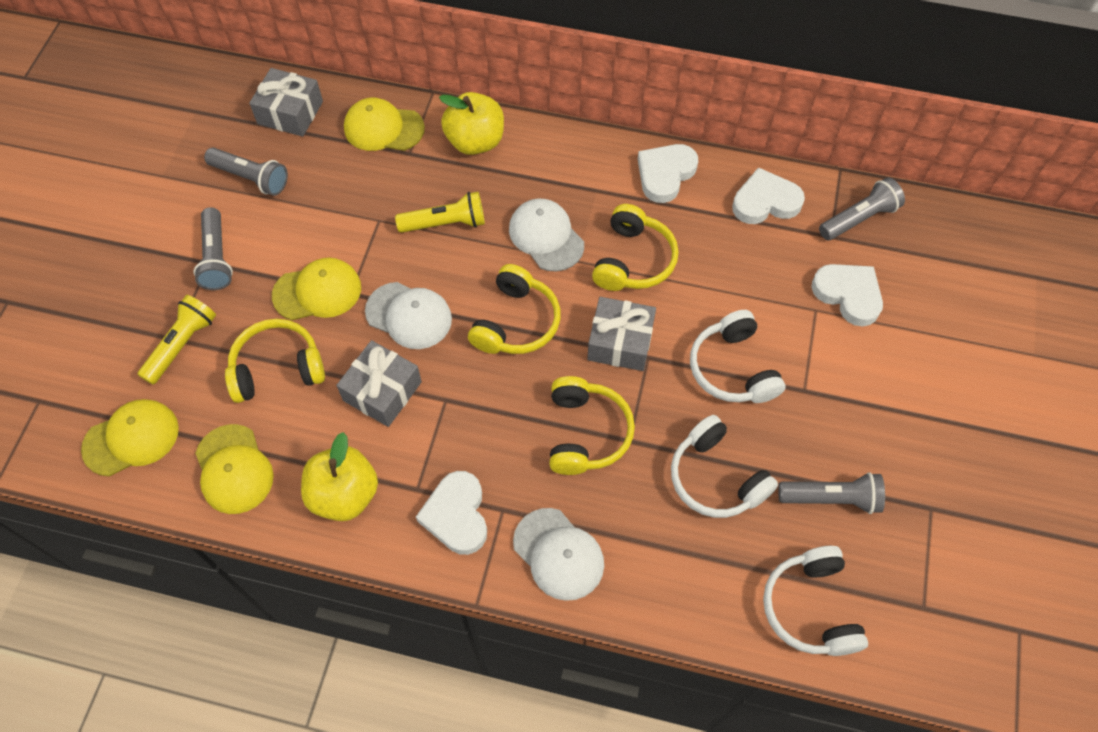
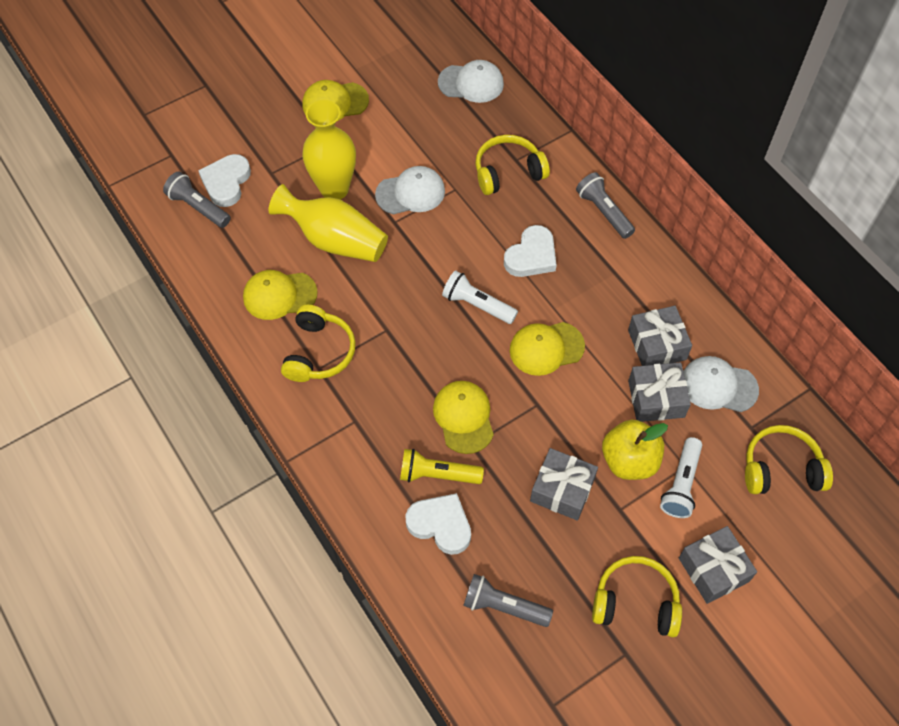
grey flashlight: 4 -> 3
grey gift: 3 -> 4
white flashlight: 0 -> 2
white headphones: 3 -> 0
white heart: 4 -> 3
yellow apple: 2 -> 1
yellow flashlight: 2 -> 1
yellow vase: 0 -> 2

